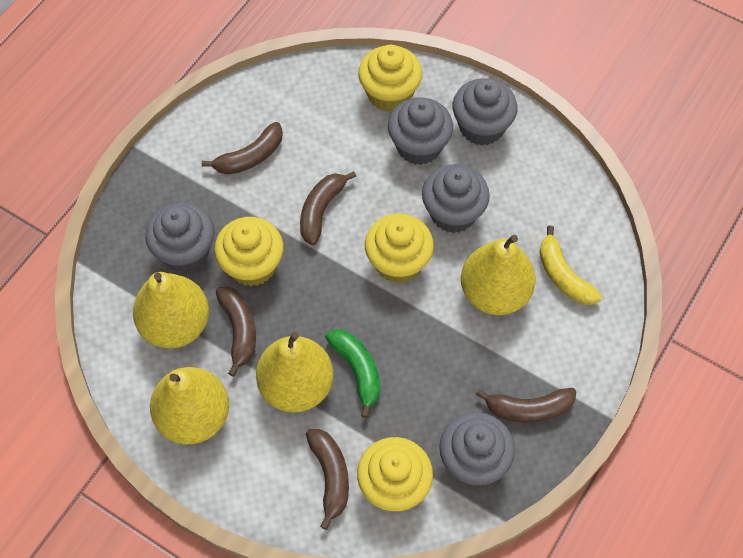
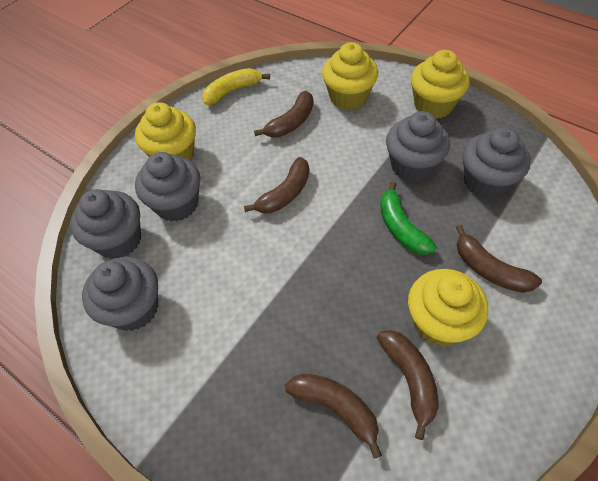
yellow pear: 4 -> 0

